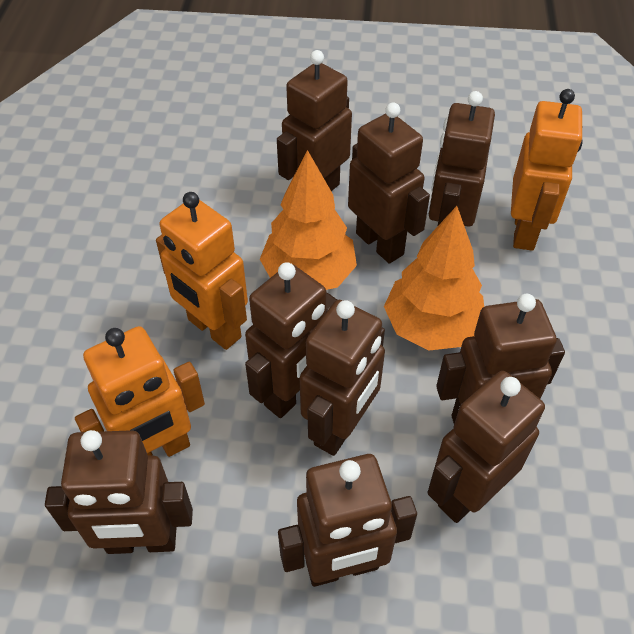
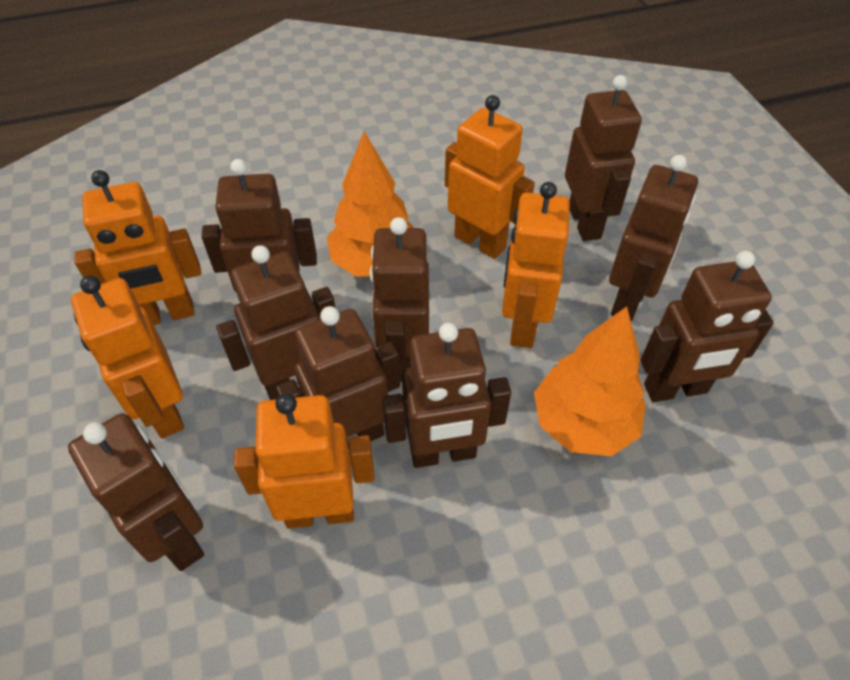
orange robot: 3 -> 5

